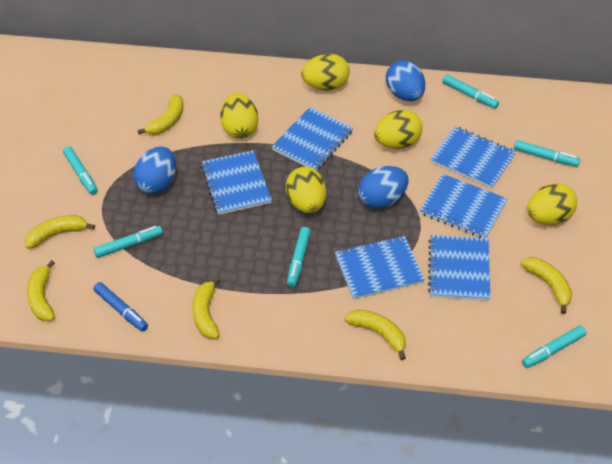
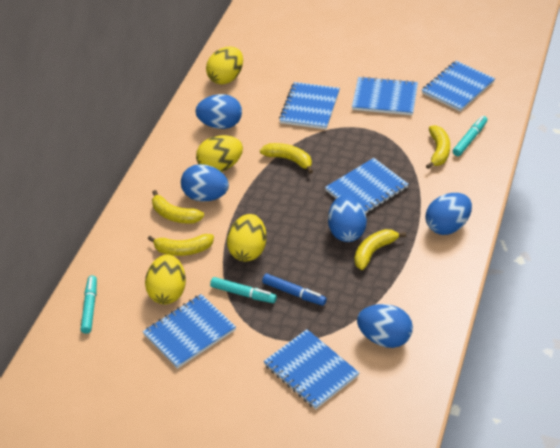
blue egg: 3 -> 5
turquoise marker: 6 -> 3
yellow banana: 6 -> 5
yellow egg: 5 -> 4

